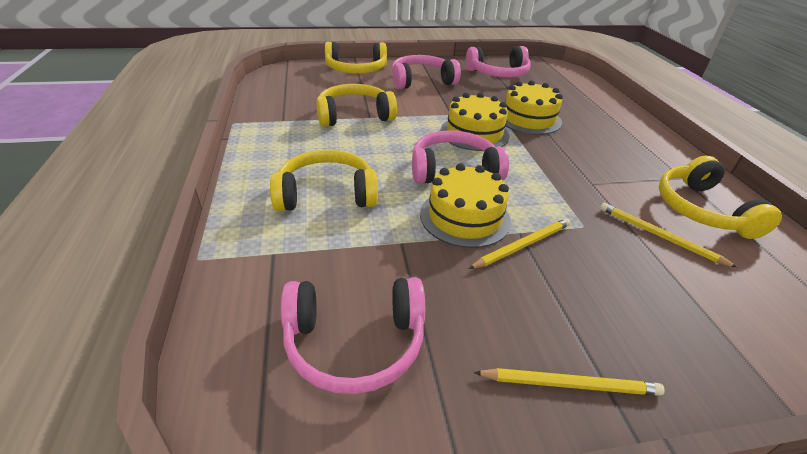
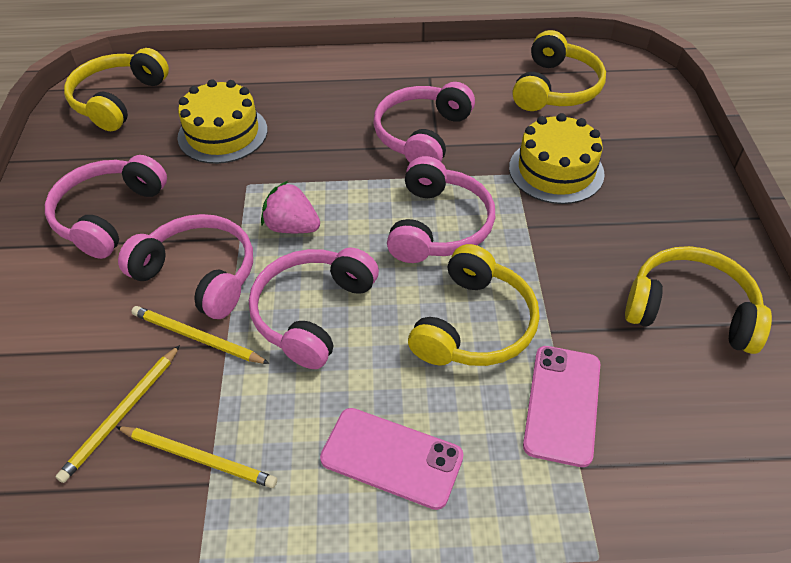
pink headphones: 4 -> 5
pink phone: 0 -> 2
pink strawberry: 0 -> 1
yellow cake: 3 -> 2

